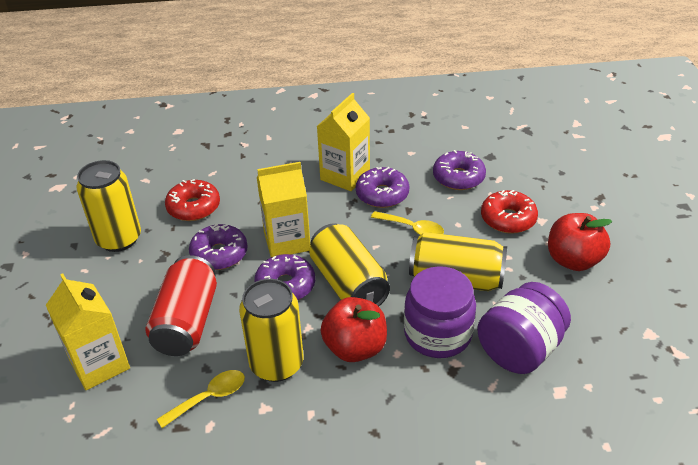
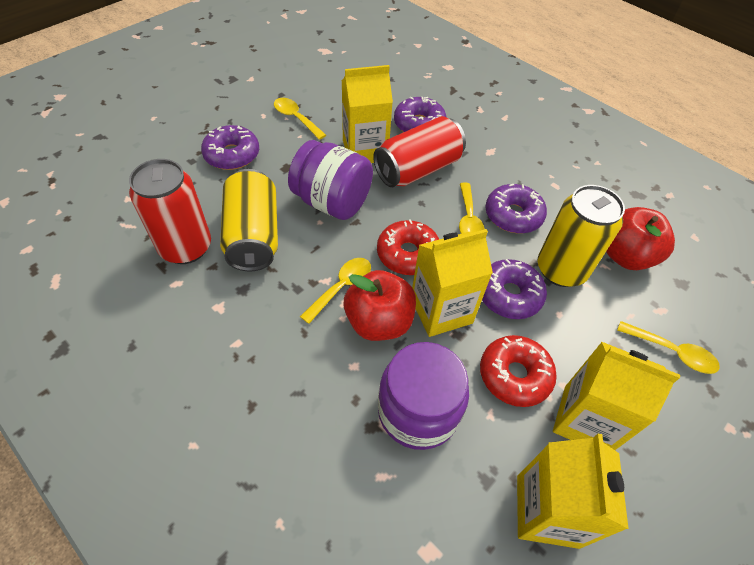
red can: 1 -> 2
yellow can: 4 -> 2
yellow carton: 3 -> 4
yellow spoon: 2 -> 4

